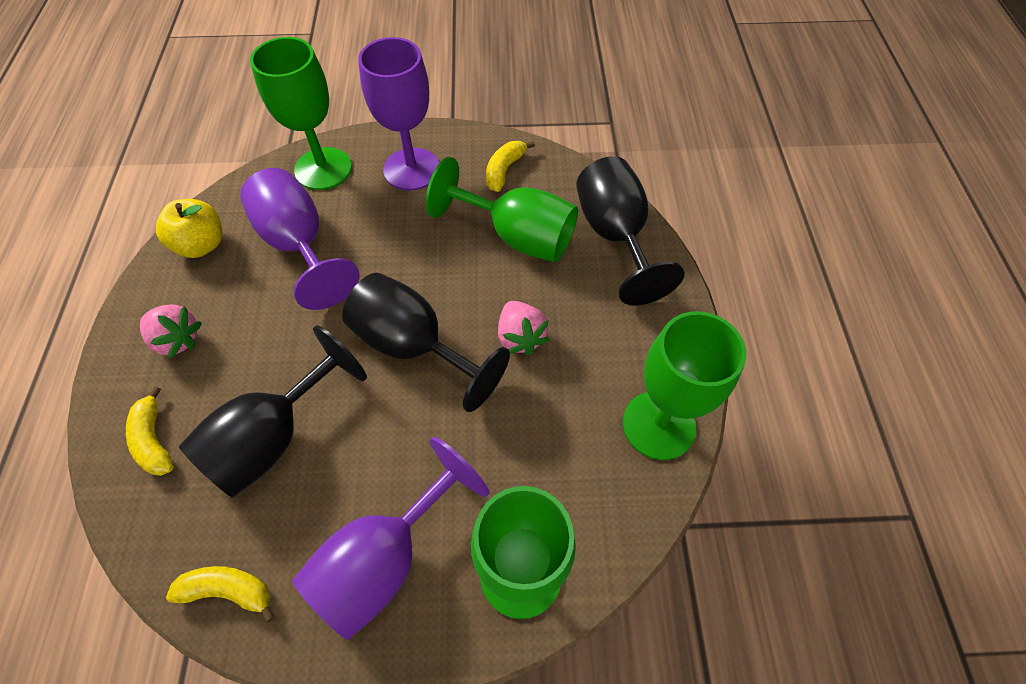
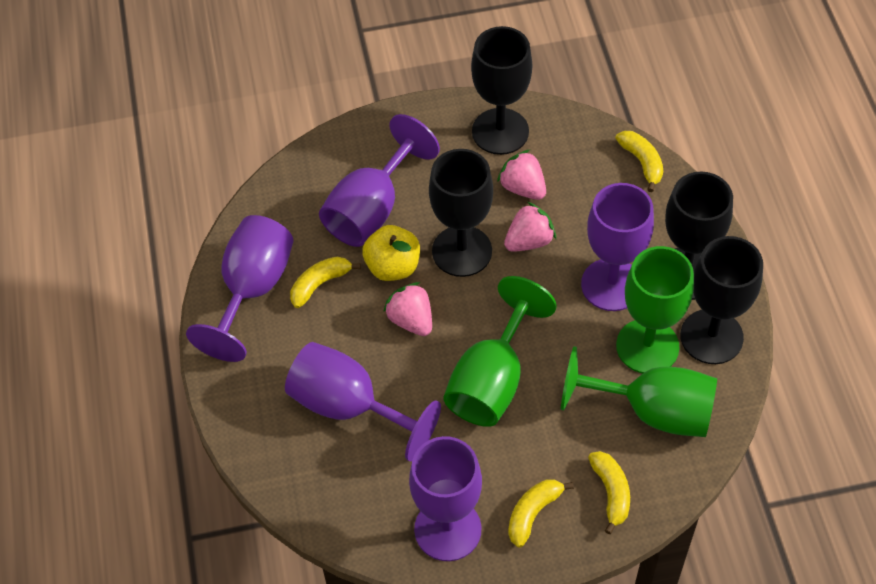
black goblet: 3 -> 4
green goblet: 4 -> 3
pink strawberry: 2 -> 3
purple goblet: 3 -> 5
yellow banana: 3 -> 4

